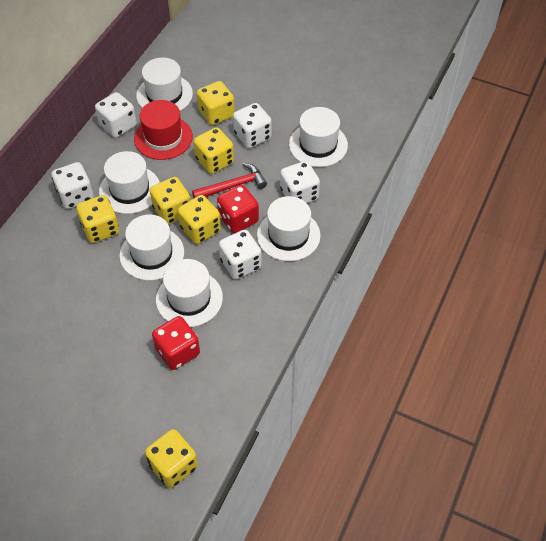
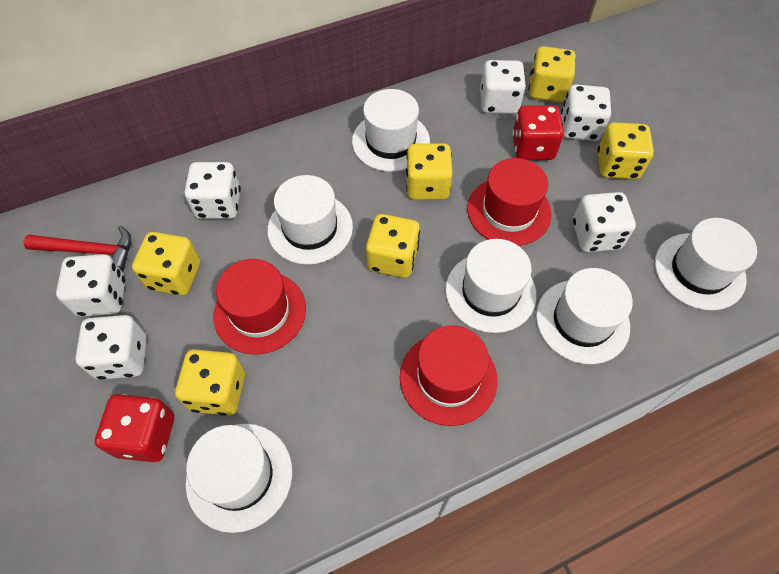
red hat: 1 -> 3
white dice: 5 -> 6

